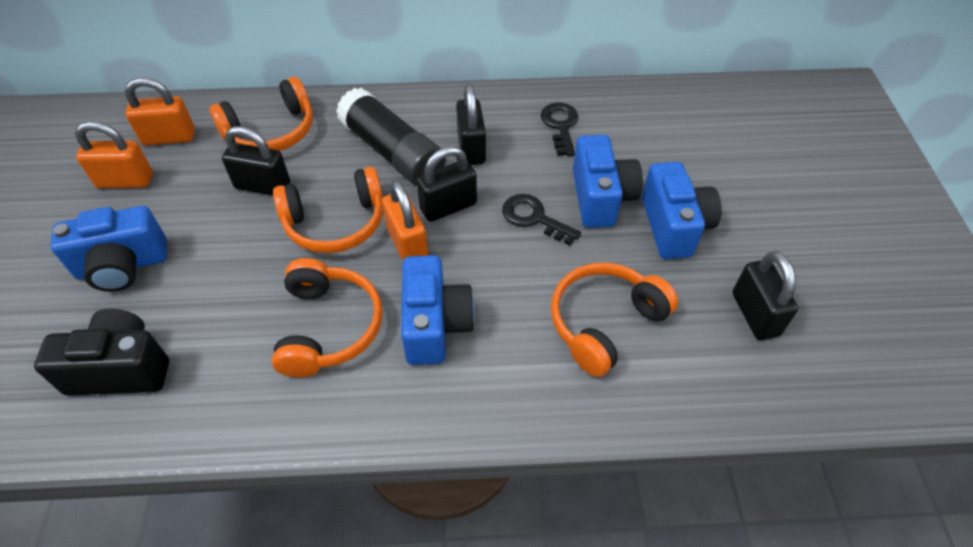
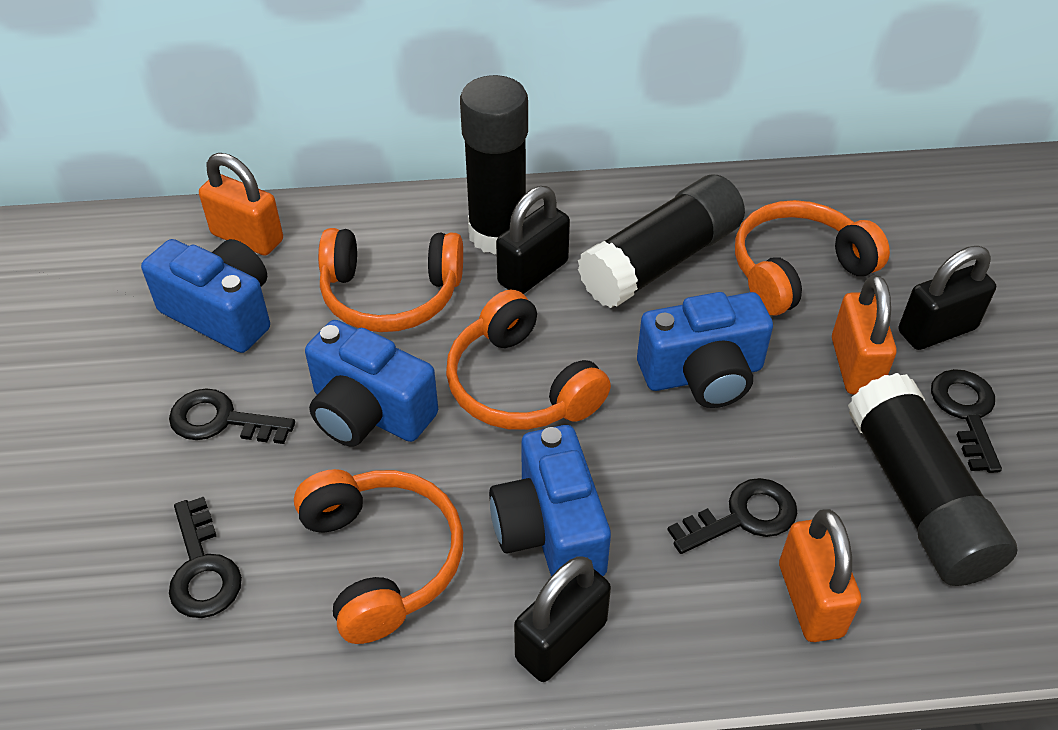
black camera: 1 -> 0
black glue stick: 1 -> 3
black key: 2 -> 4
black padlock: 4 -> 3

